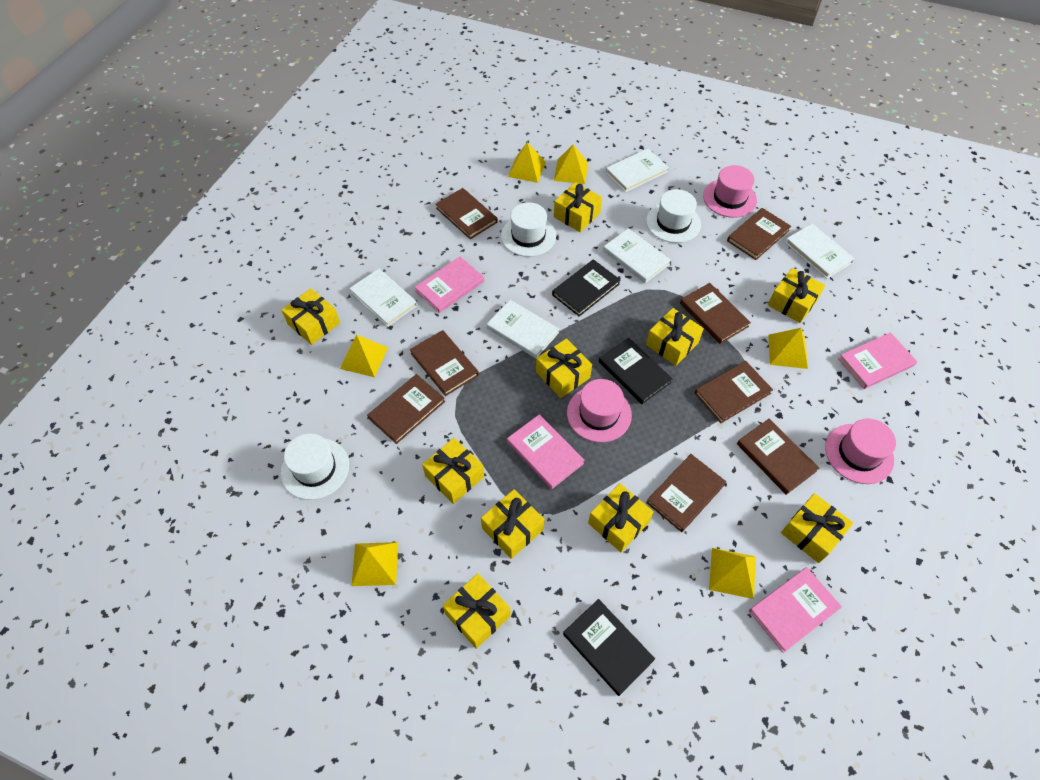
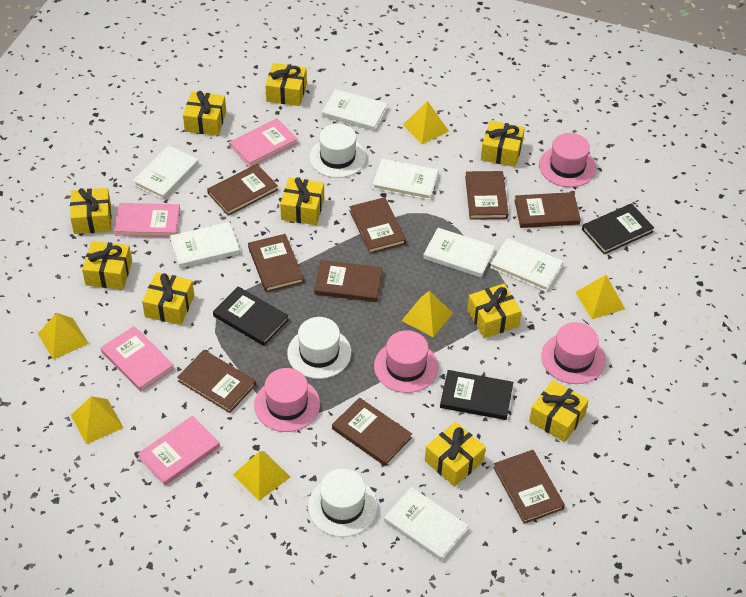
brown book: 8 -> 9
pink hat: 3 -> 4
white book: 5 -> 7

